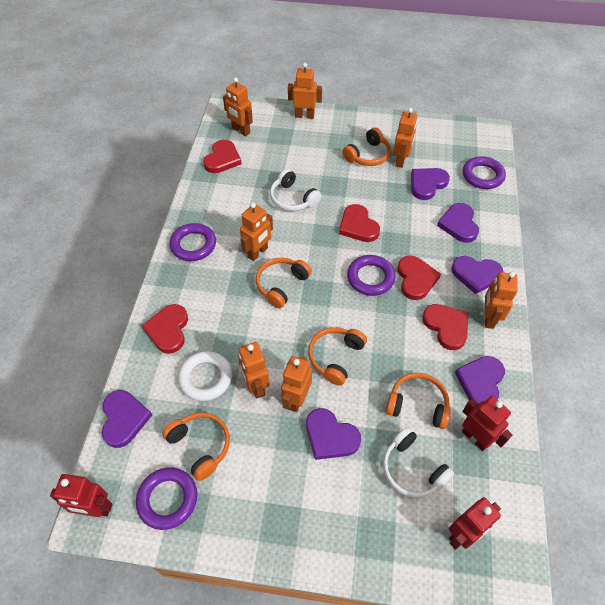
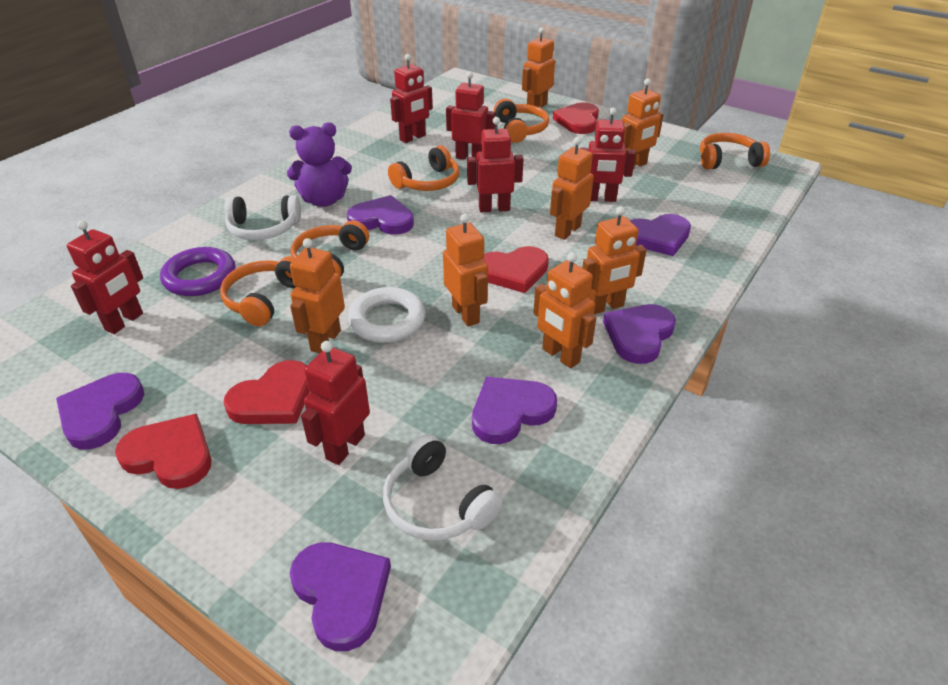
purple ring: 4 -> 1
purple teddy bear: 0 -> 1
red heart: 5 -> 4
red robot: 3 -> 6

